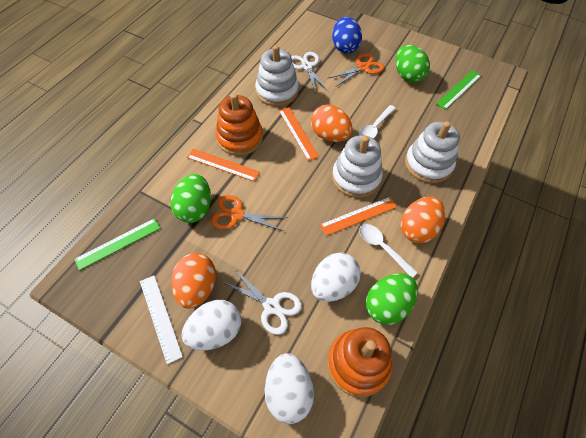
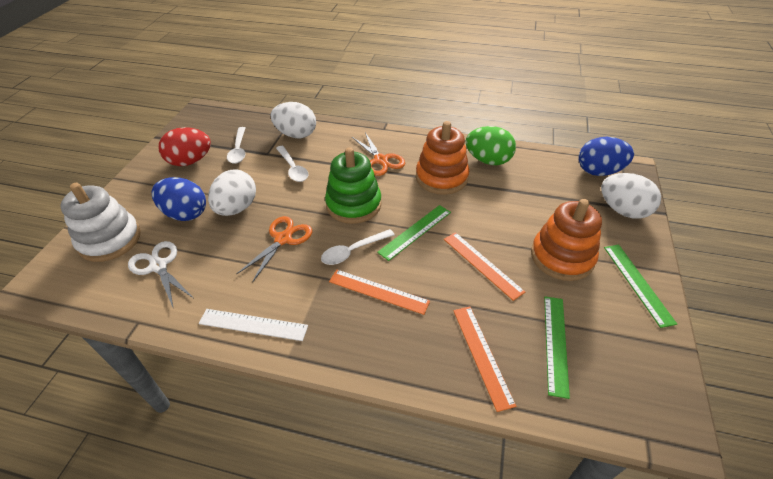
blue egg: 1 -> 2
green egg: 3 -> 1
green ruler: 2 -> 3
green stacking toy: 0 -> 1
orange egg: 3 -> 0
red egg: 0 -> 1
white scissors: 2 -> 1
white spoon: 2 -> 3
white stacking toy: 3 -> 1

